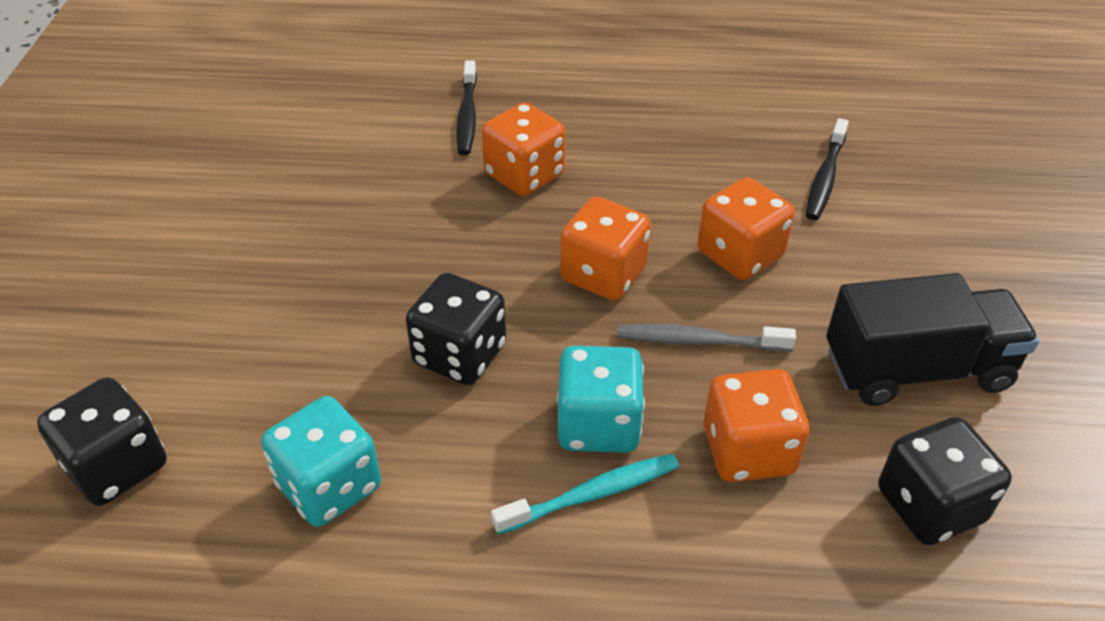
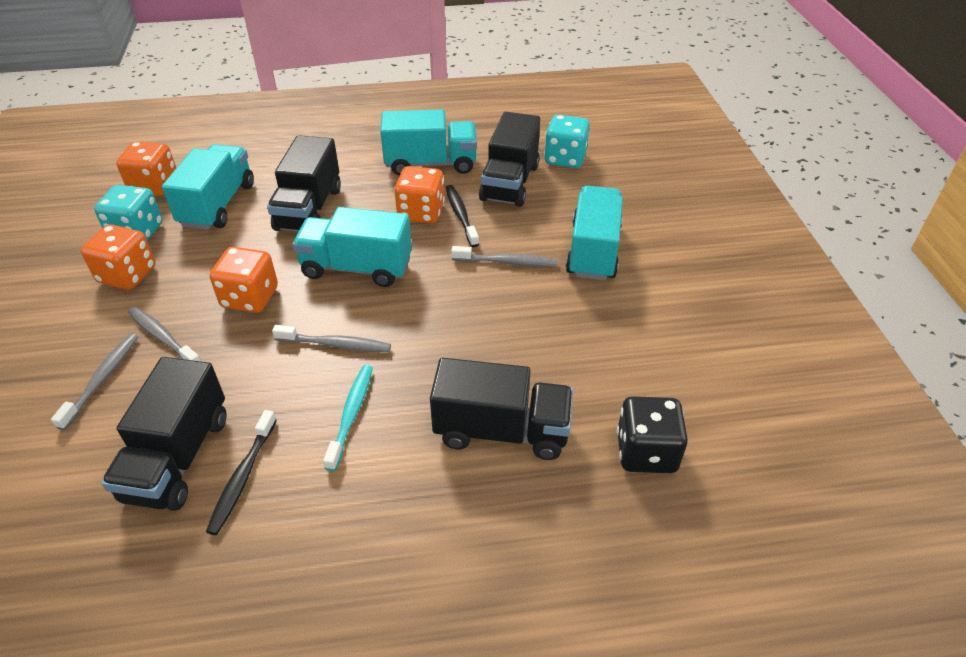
black dice: 3 -> 1
black truck: 1 -> 4
grey toothbrush: 1 -> 4
turquoise truck: 0 -> 4

